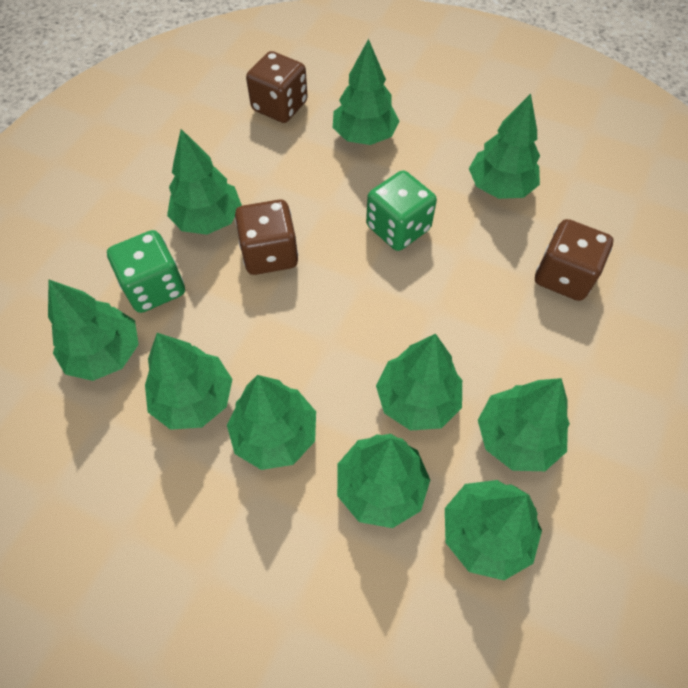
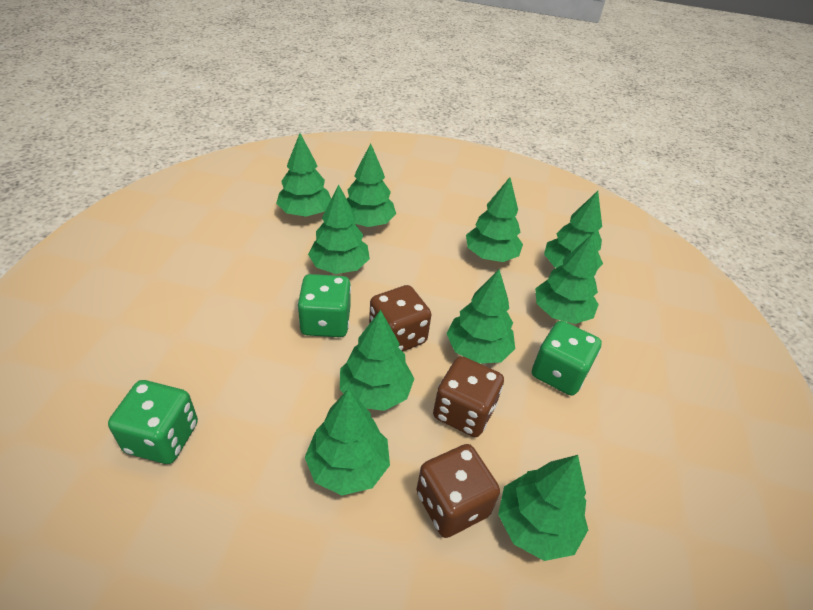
green dice: 2 -> 3

